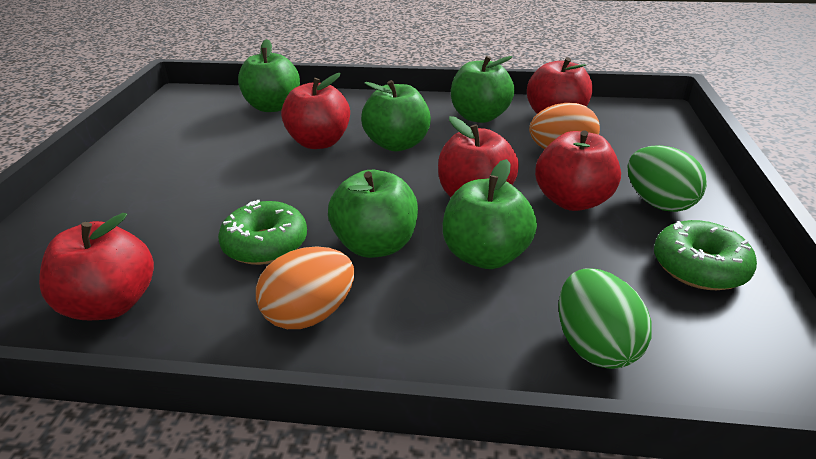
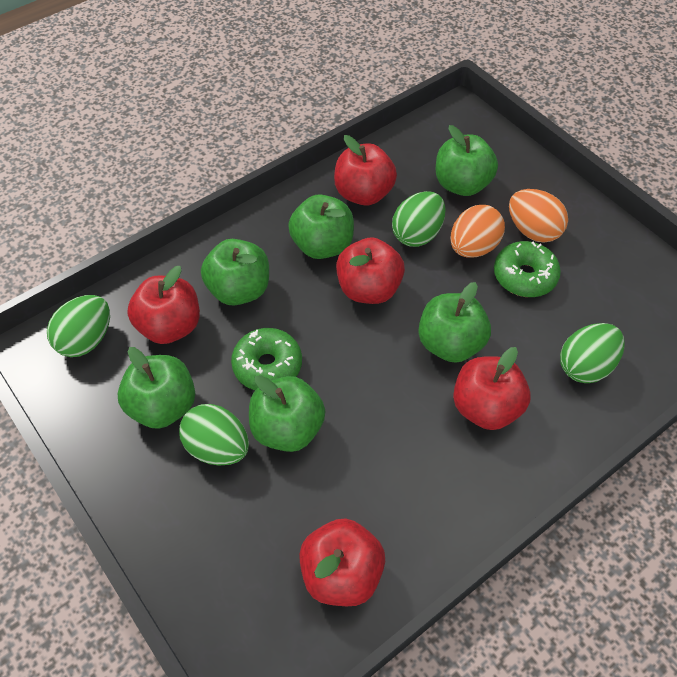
green apple: 5 -> 6
green egg: 2 -> 4

